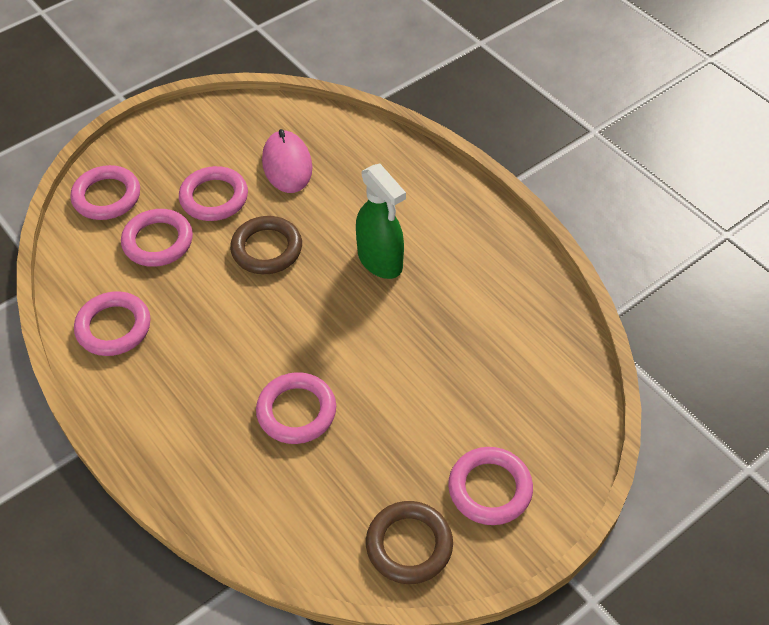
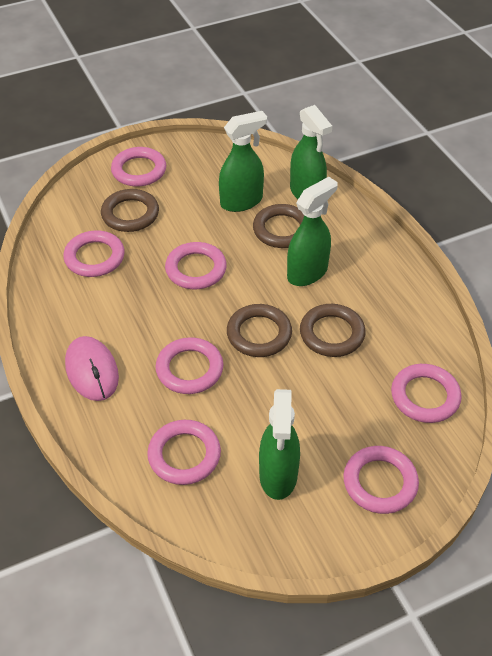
brown ring: 2 -> 4
green spray bottle: 1 -> 4
pink ring: 6 -> 7

